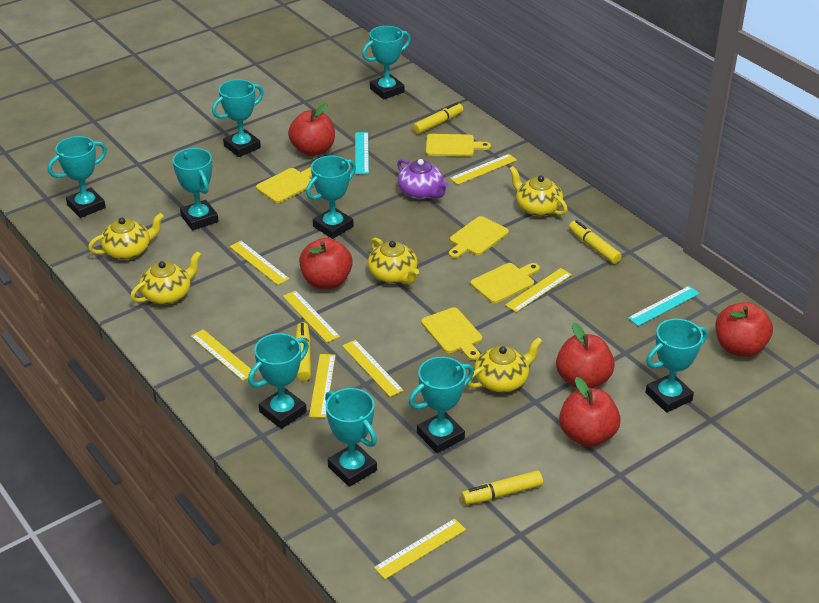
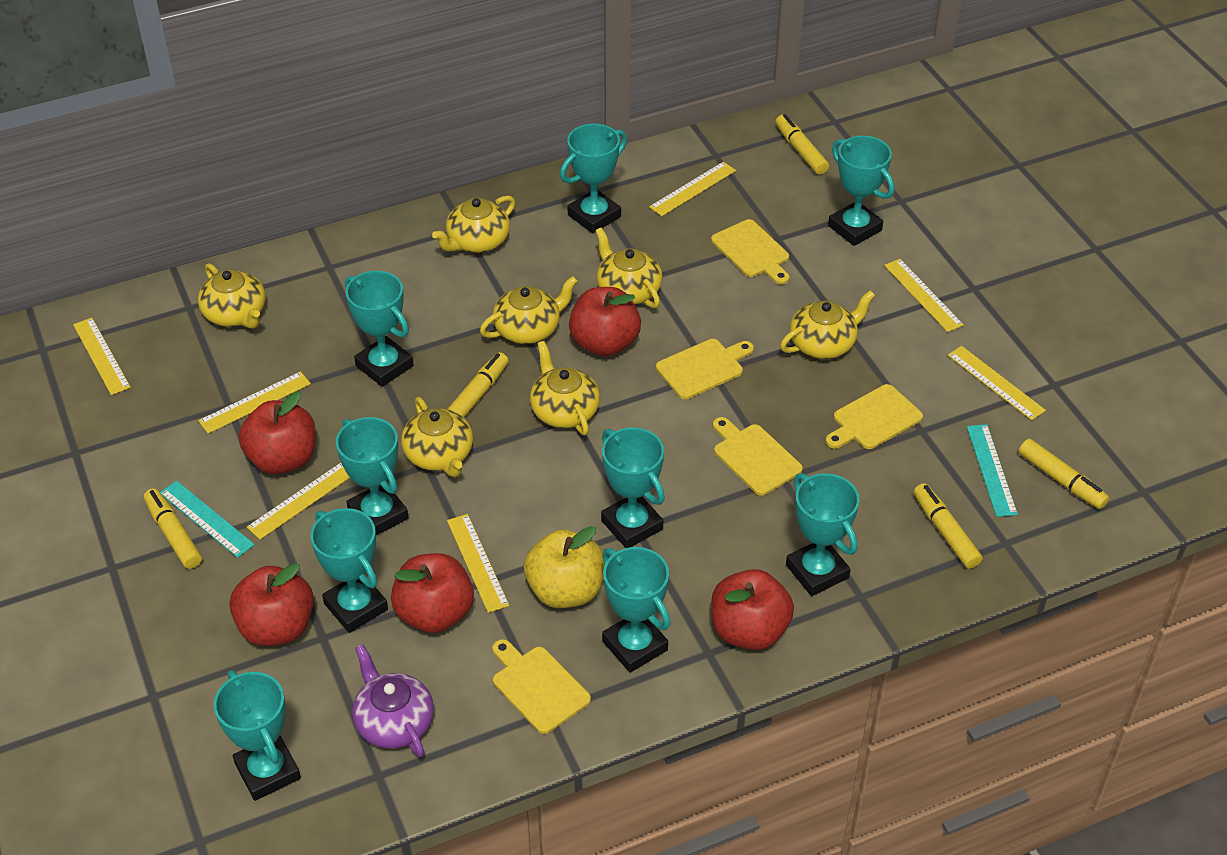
yellow apple: 0 -> 1
yellow marker: 4 -> 5
yellow ruler: 8 -> 7
yellow teapot: 5 -> 7

